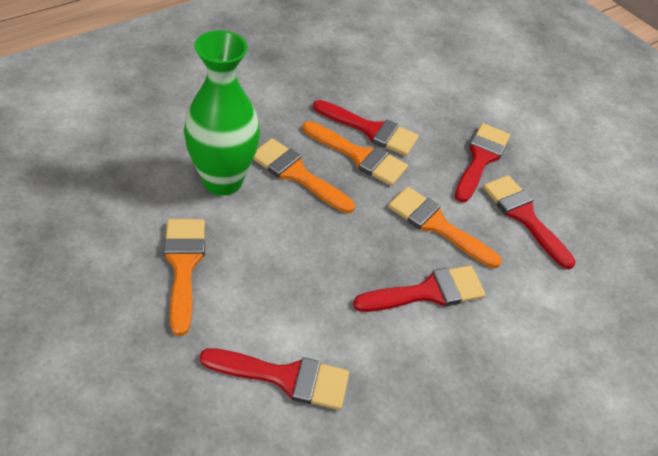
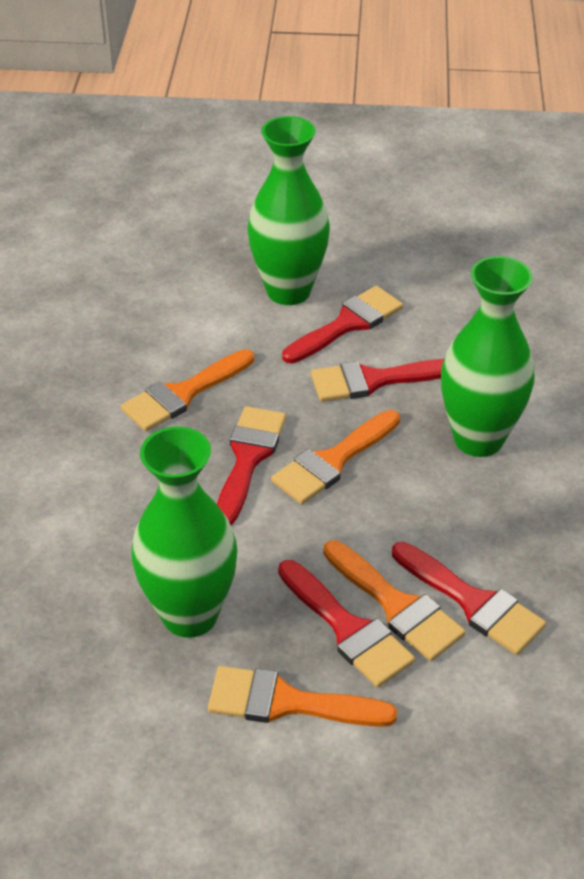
green vase: 1 -> 3

